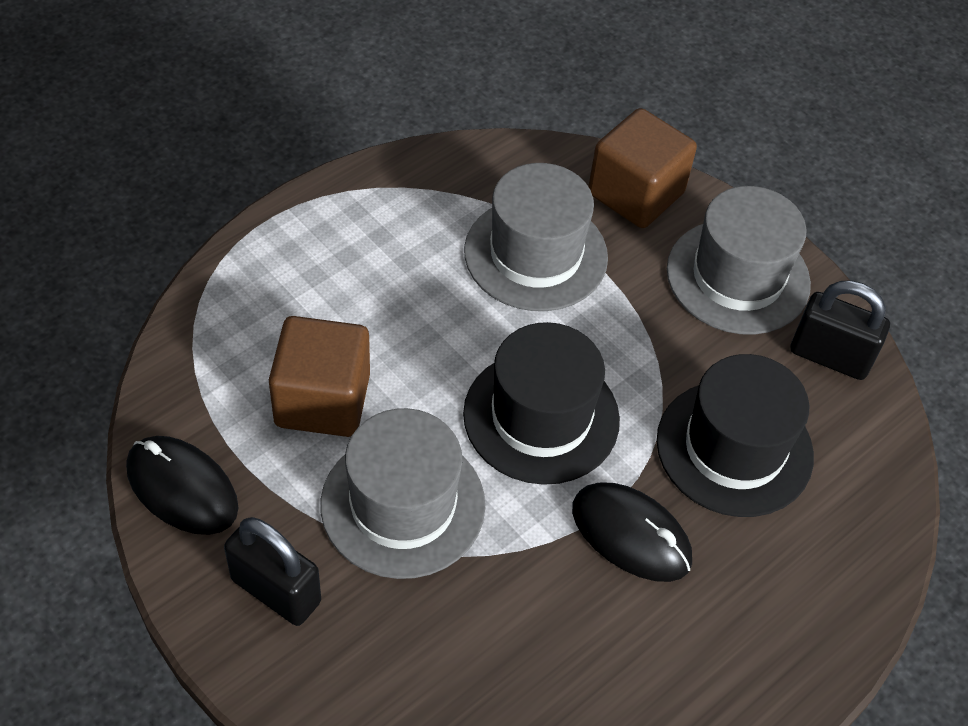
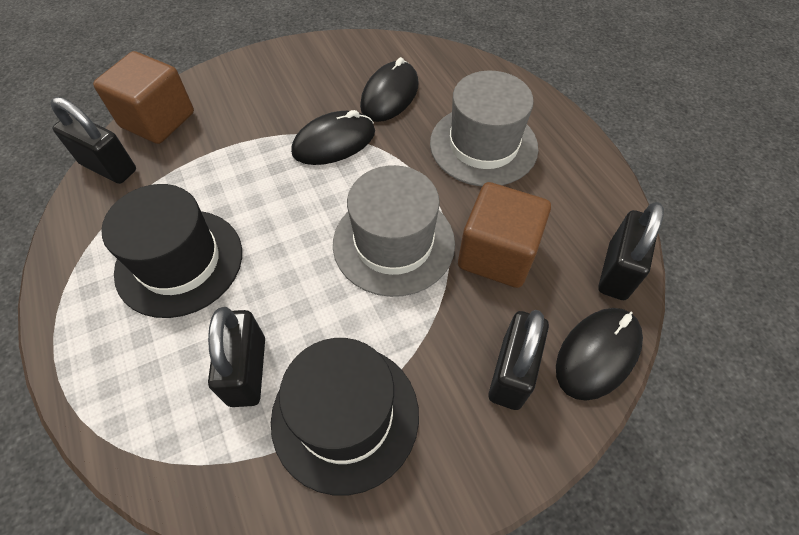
black mouse: 2 -> 3
black padlock: 2 -> 4
grey hat: 3 -> 2

